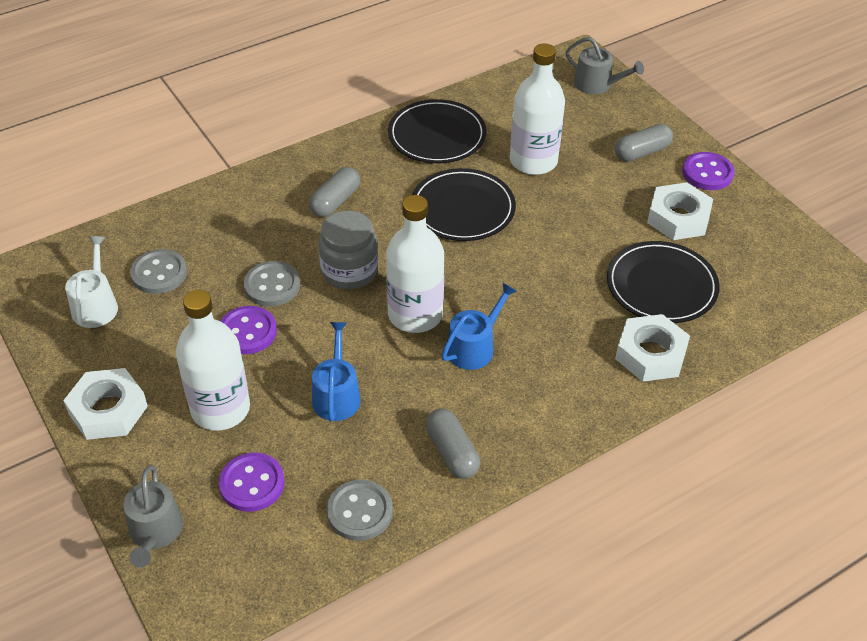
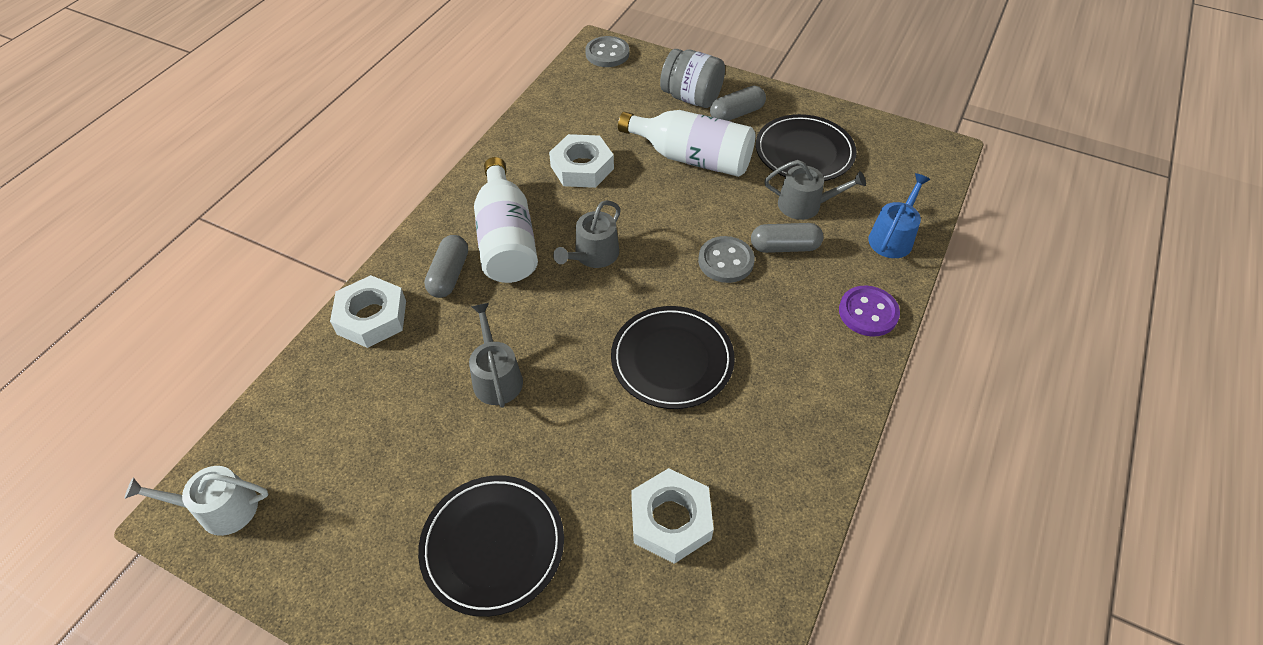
blue watering can: 2 -> 1
grey button: 3 -> 2
grey watering can: 2 -> 3
purple button: 3 -> 1
white bottle: 3 -> 2

